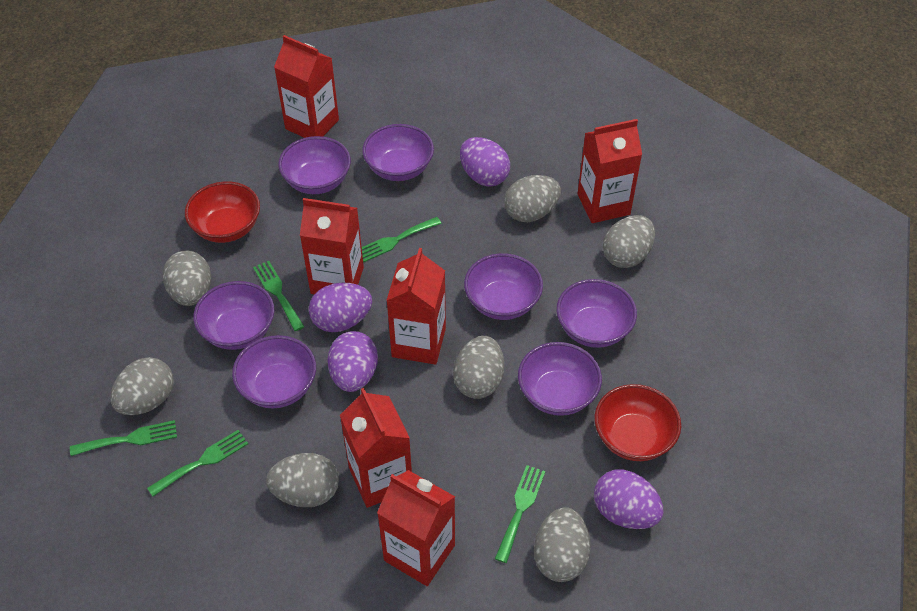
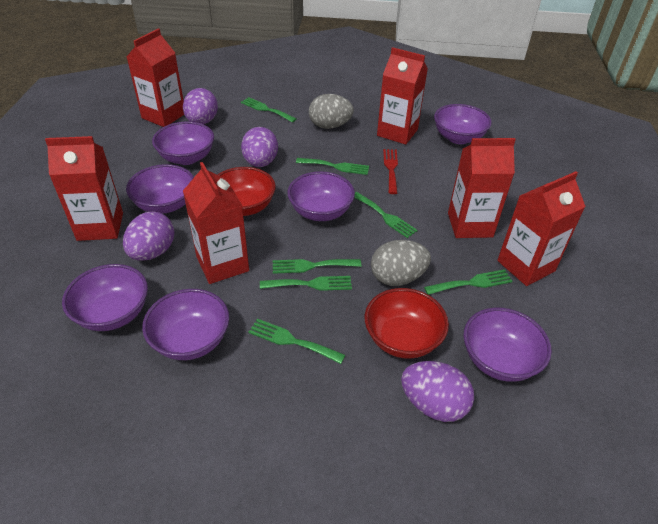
green fork: 5 -> 7
grey egg: 7 -> 2
red fork: 0 -> 1

